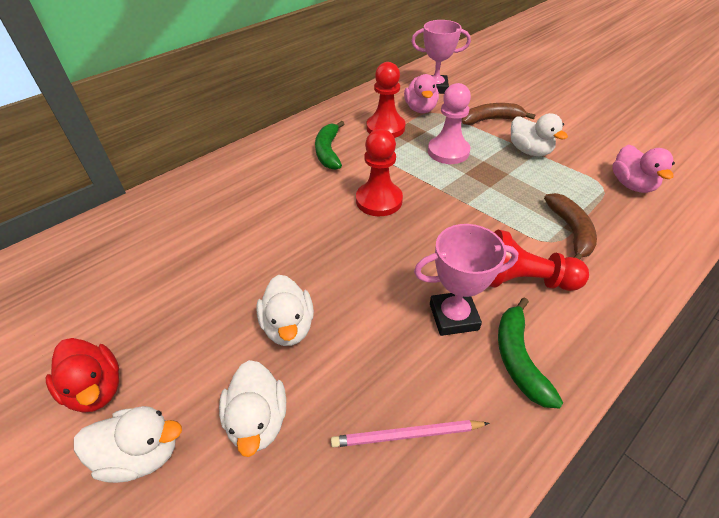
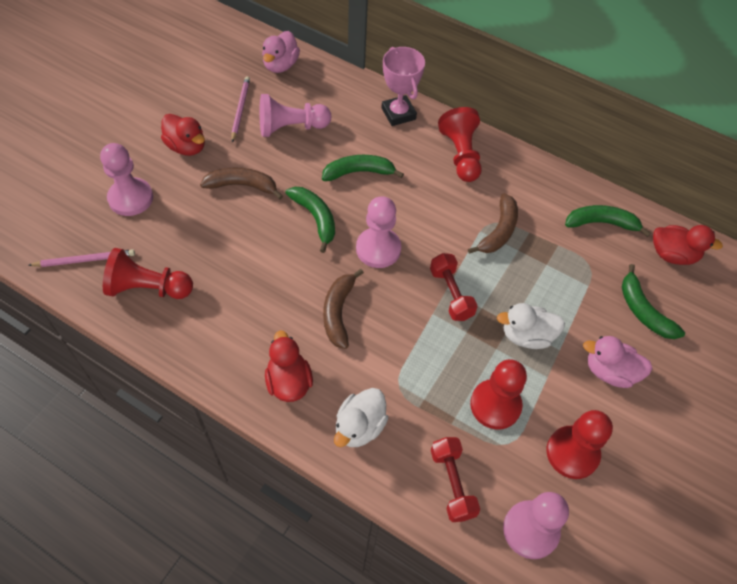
brown banana: 2 -> 3
green banana: 2 -> 4
pink pawn: 1 -> 4
pink pencil: 1 -> 2
pink trophy: 2 -> 1
red duck: 1 -> 3
red dumbbell: 0 -> 2
red pawn: 3 -> 4
white duck: 4 -> 2

